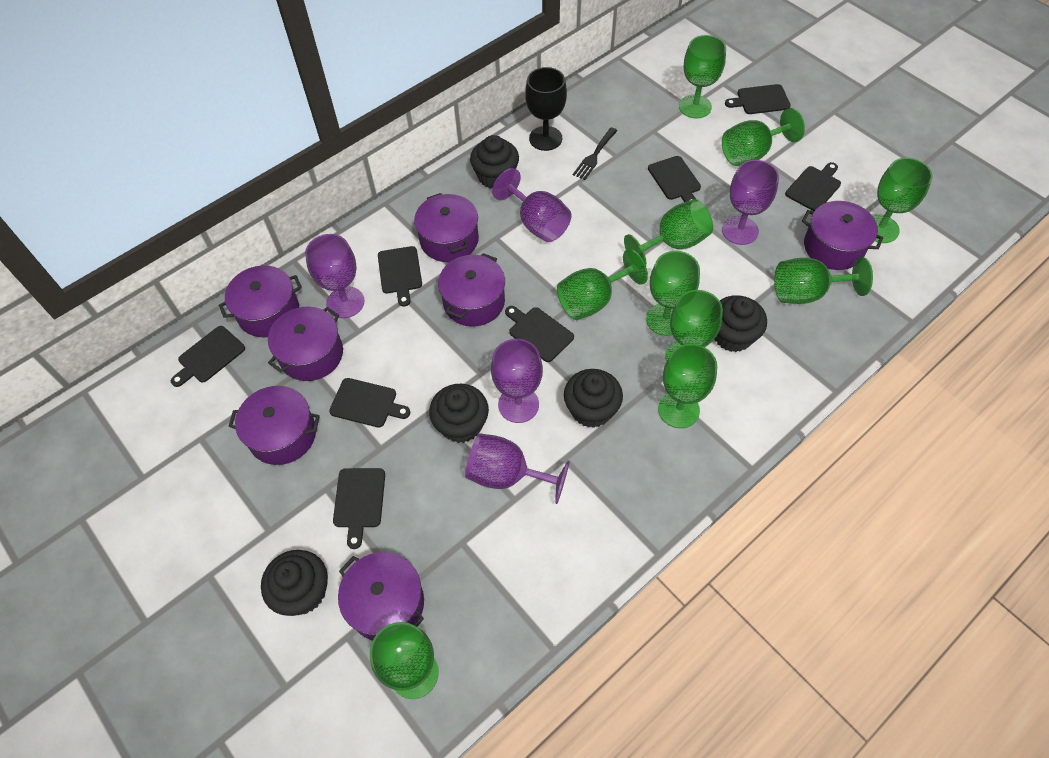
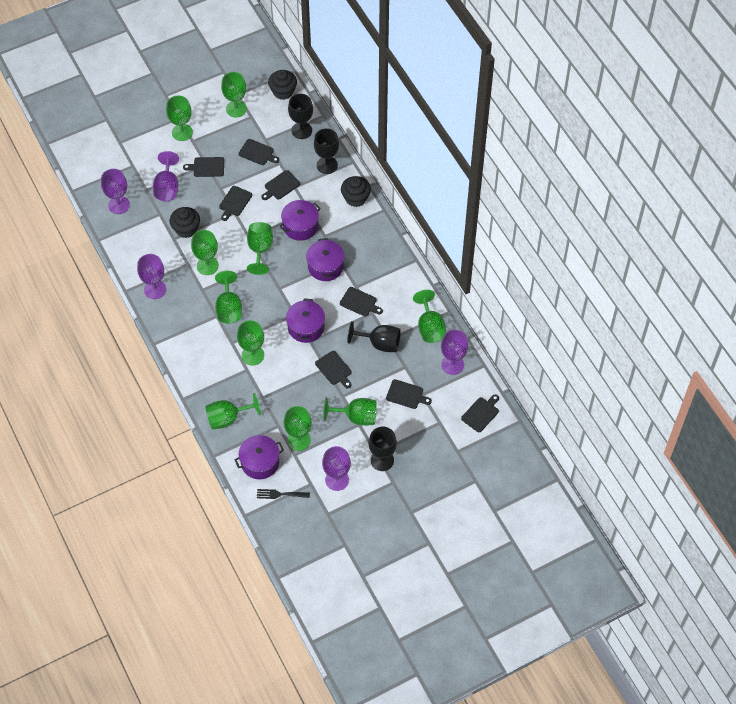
black cupcake: 5 -> 3
black goblet: 1 -> 4
purple pot: 7 -> 4

